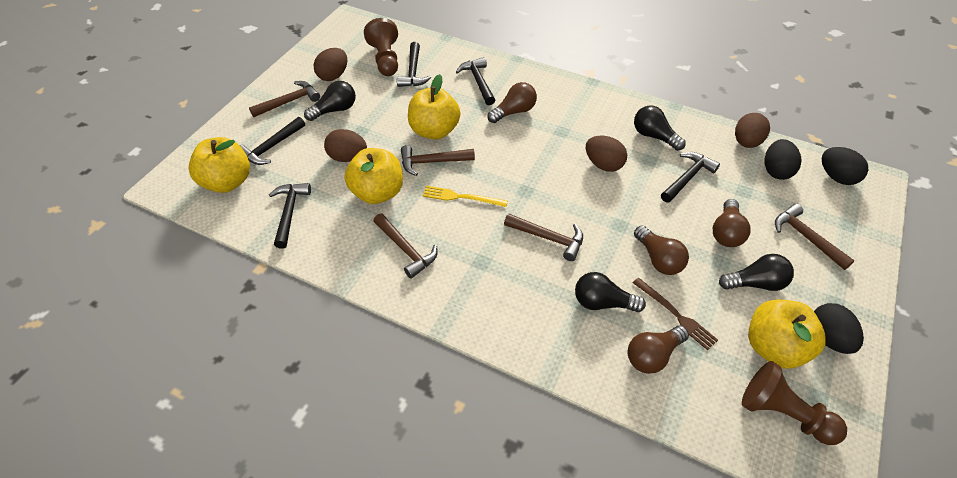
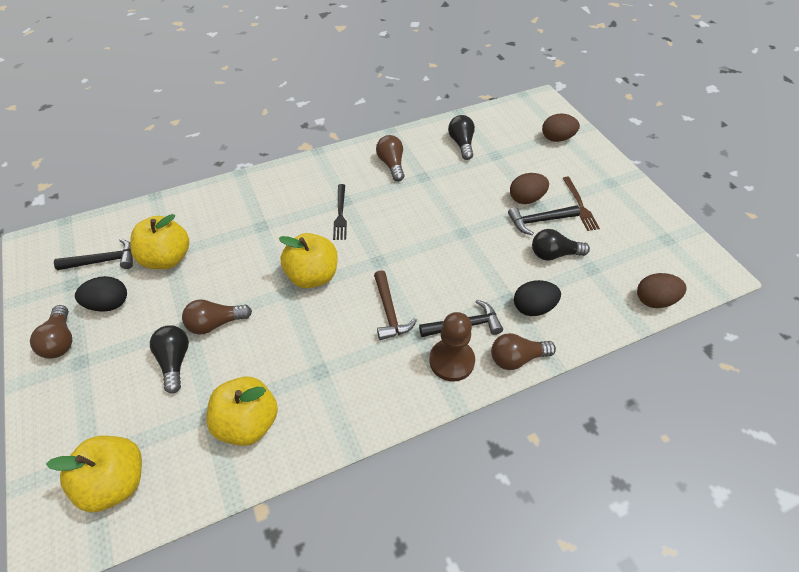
black egg: 3 -> 2
black fork: 0 -> 1
black hammer: 5 -> 3
black light bulb: 4 -> 3
brown egg: 4 -> 3
brown hammer: 5 -> 1
brown pawn: 2 -> 1
yellow fork: 1 -> 0

